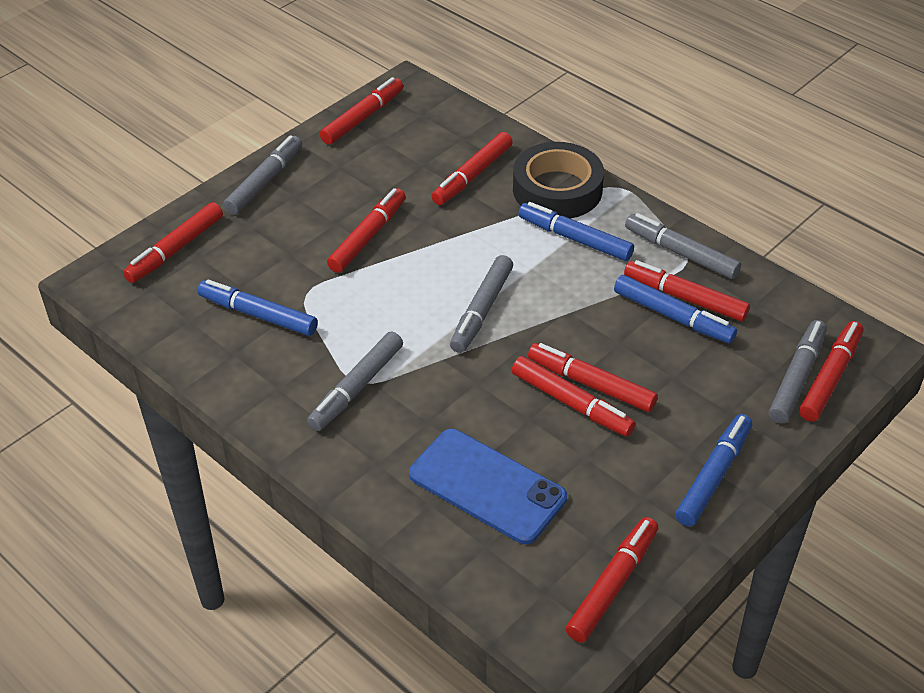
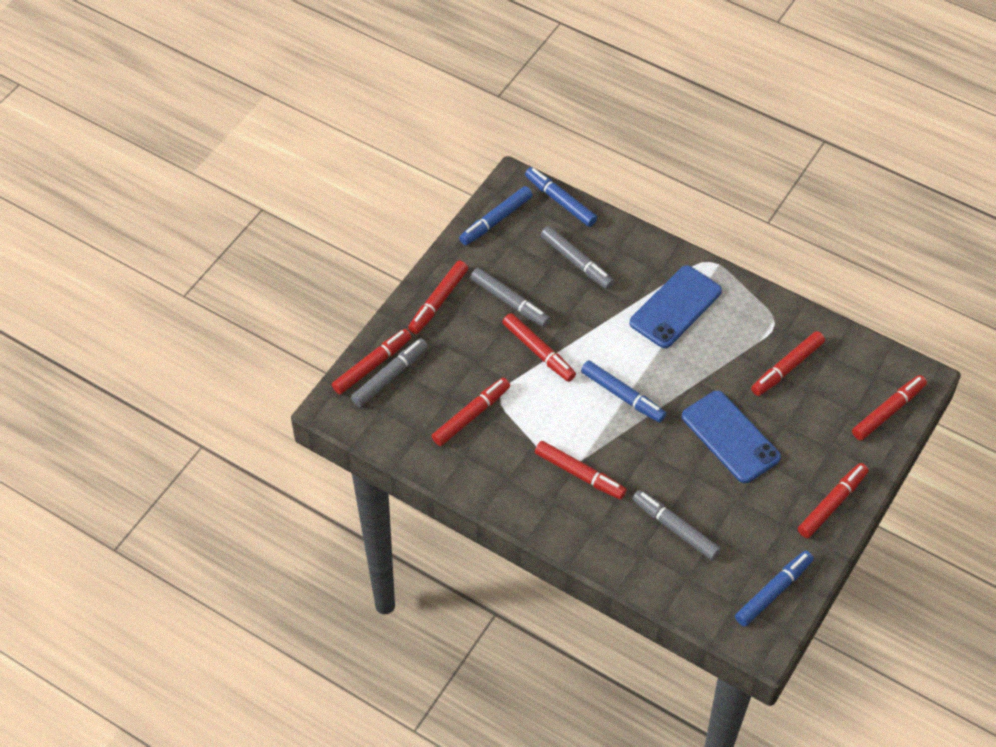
black tape: 1 -> 0
blue phone: 1 -> 2
grey marker: 5 -> 4
red marker: 9 -> 8

